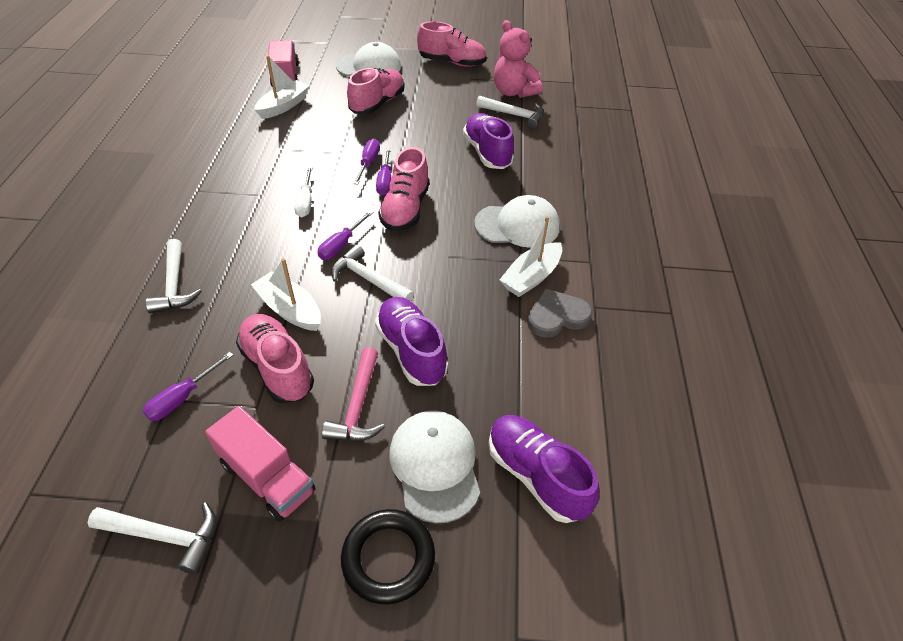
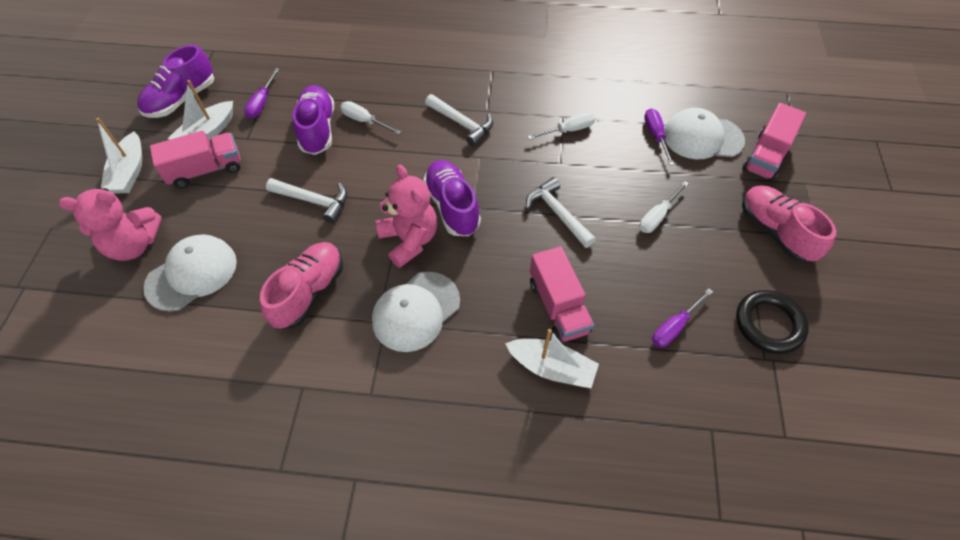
grey heart: 1 -> 0
pink hammer: 1 -> 0
pink shoe: 4 -> 2
pink teddy bear: 1 -> 2
pink truck: 2 -> 3
purple screwdriver: 4 -> 3
white hammer: 4 -> 3
white screwdriver: 1 -> 3

